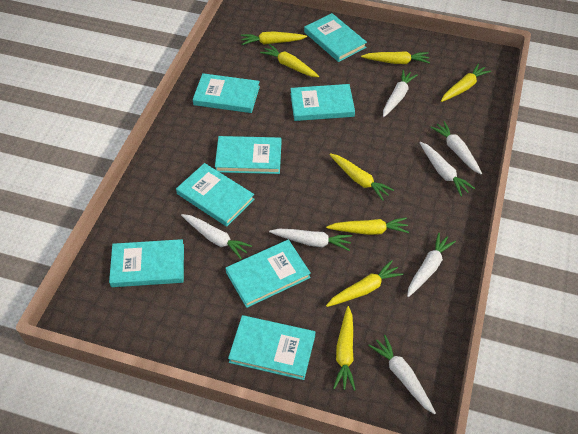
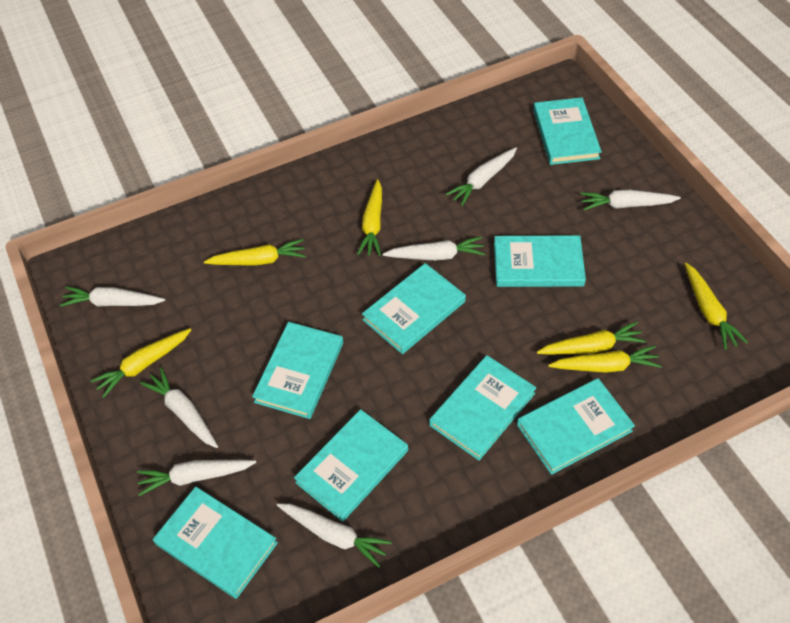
yellow carrot: 8 -> 6

